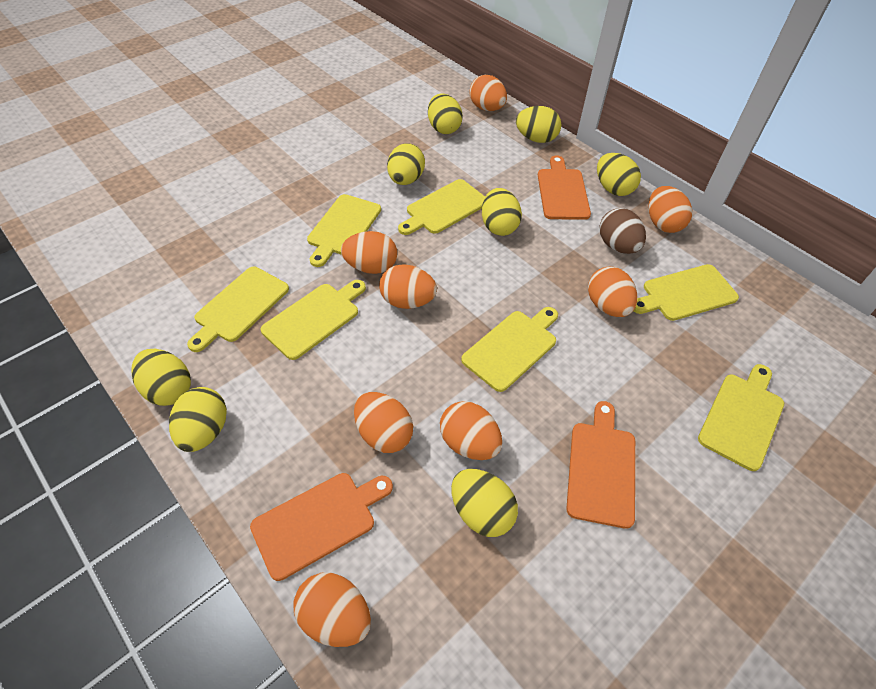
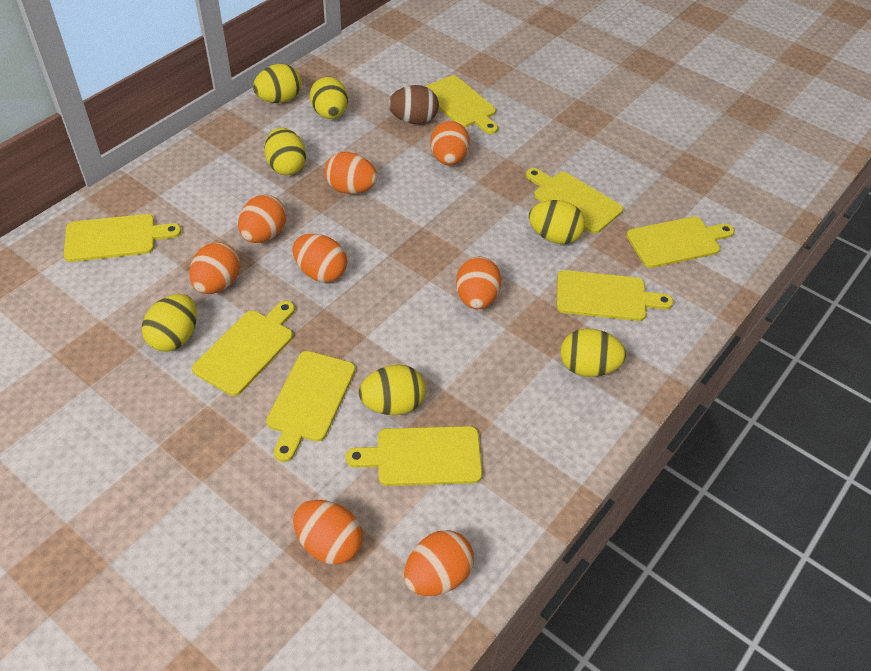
orange cutting board: 3 -> 0
yellow cutting board: 7 -> 8
yellow egg: 8 -> 7

